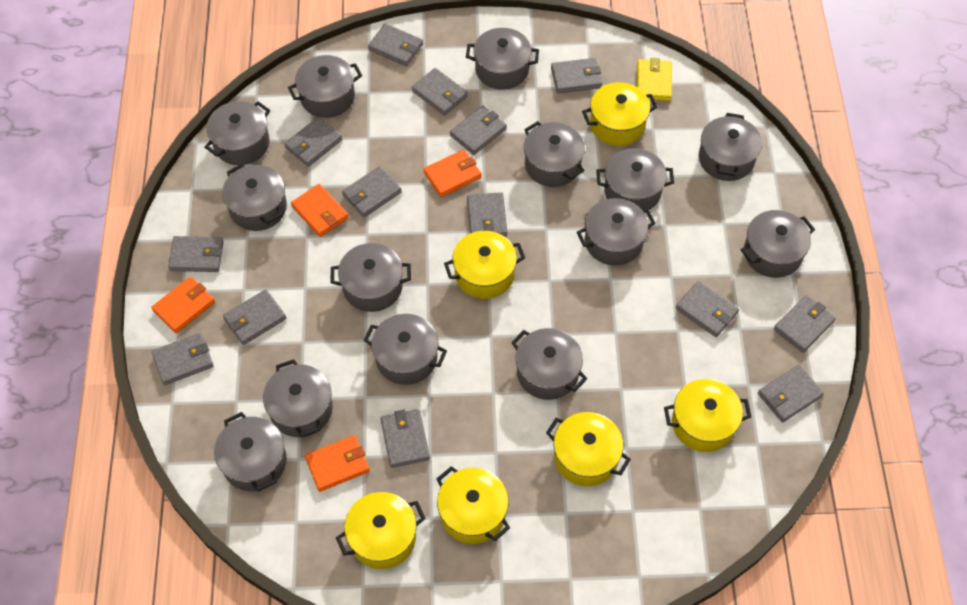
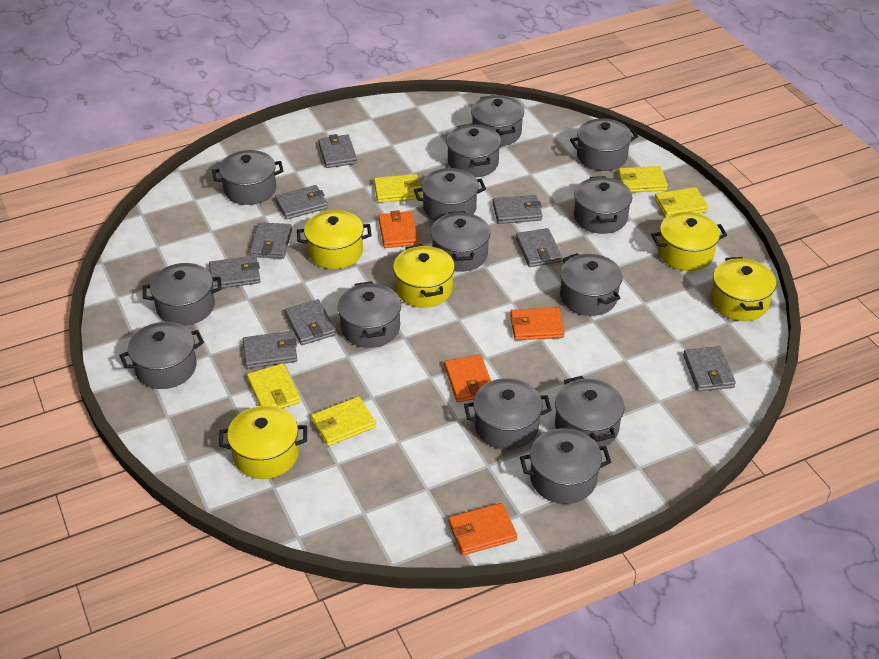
grey wallet: 14 -> 9
yellow pot: 6 -> 5
yellow wallet: 1 -> 5

